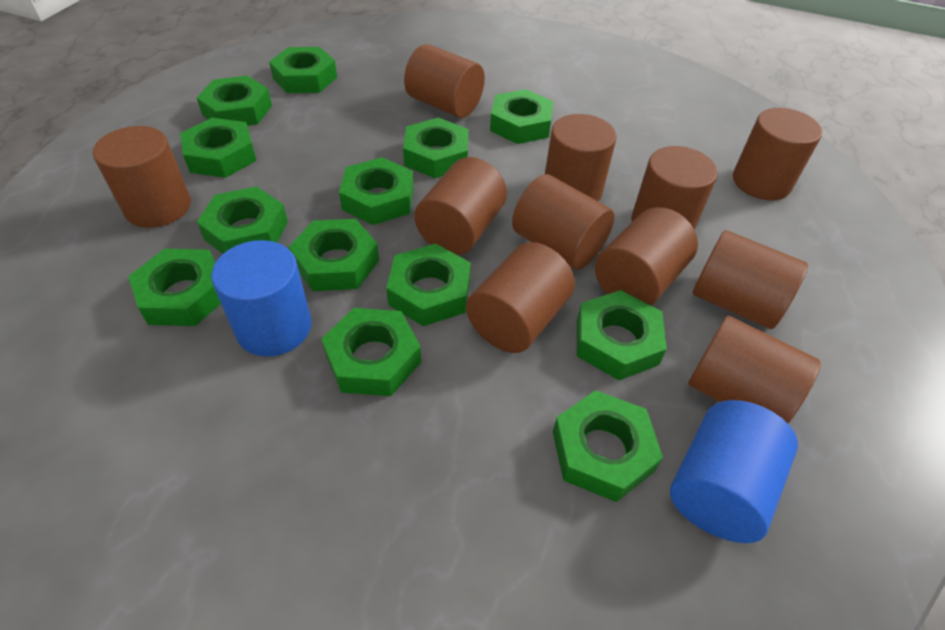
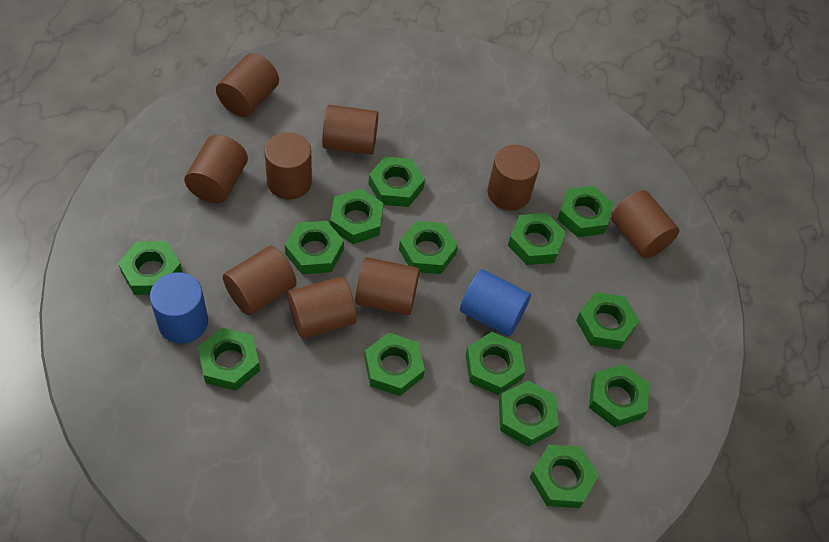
brown cylinder: 11 -> 9
green nut: 13 -> 14

